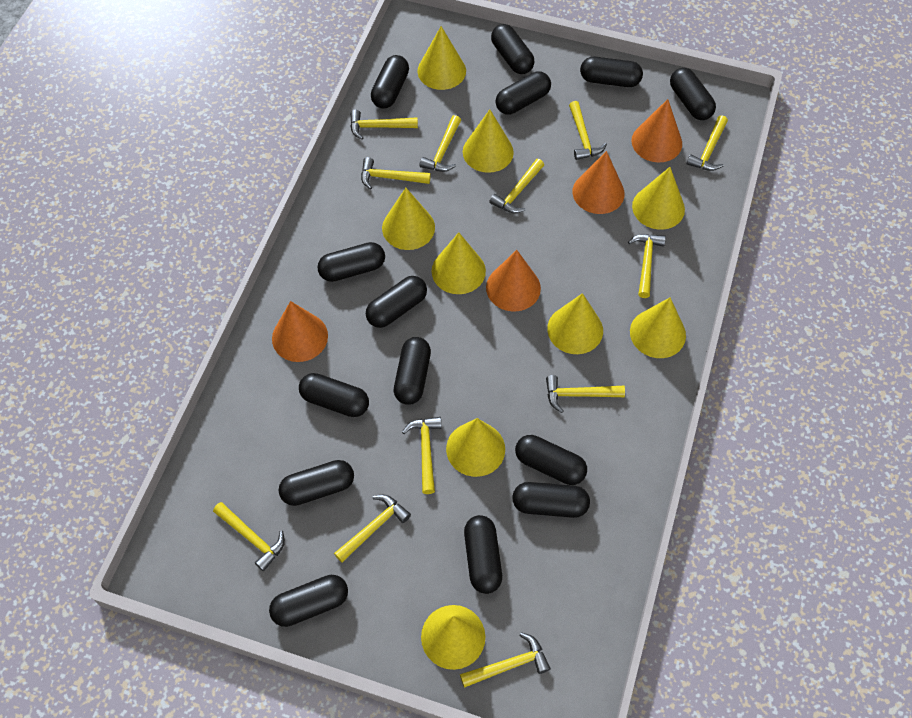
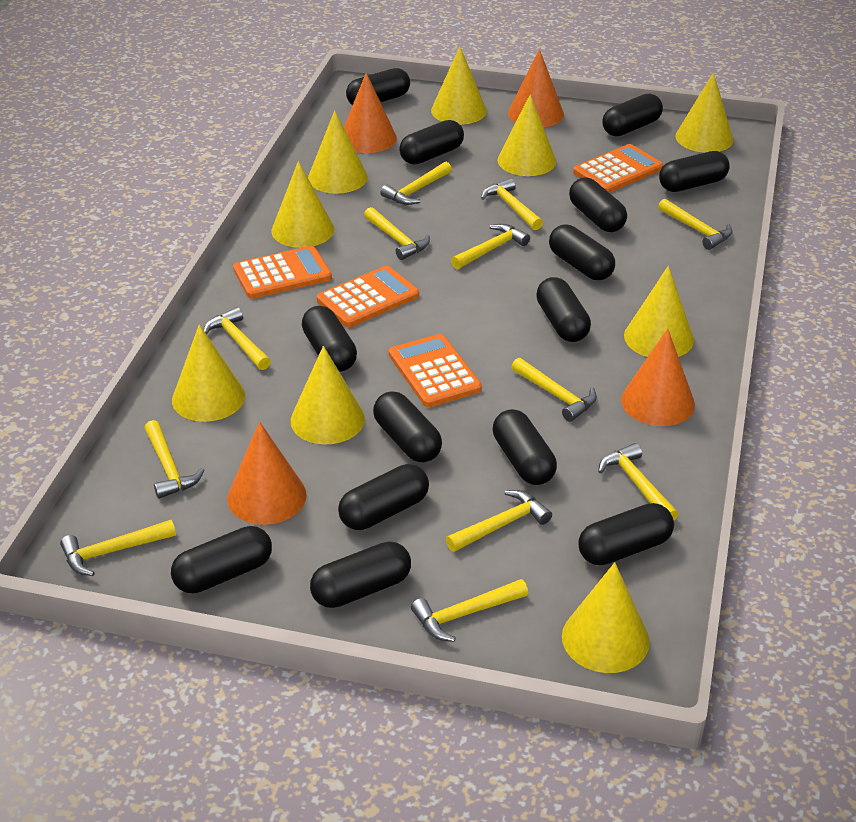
orange calculator: 0 -> 4

